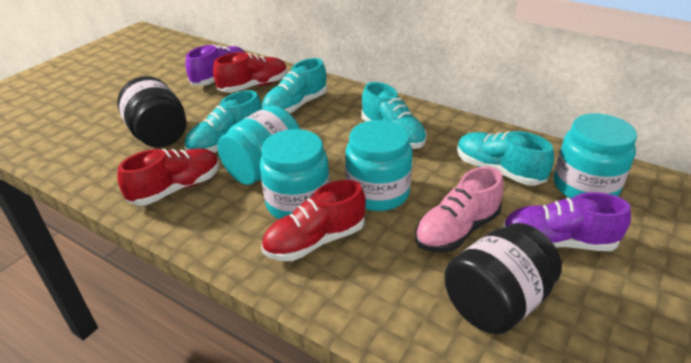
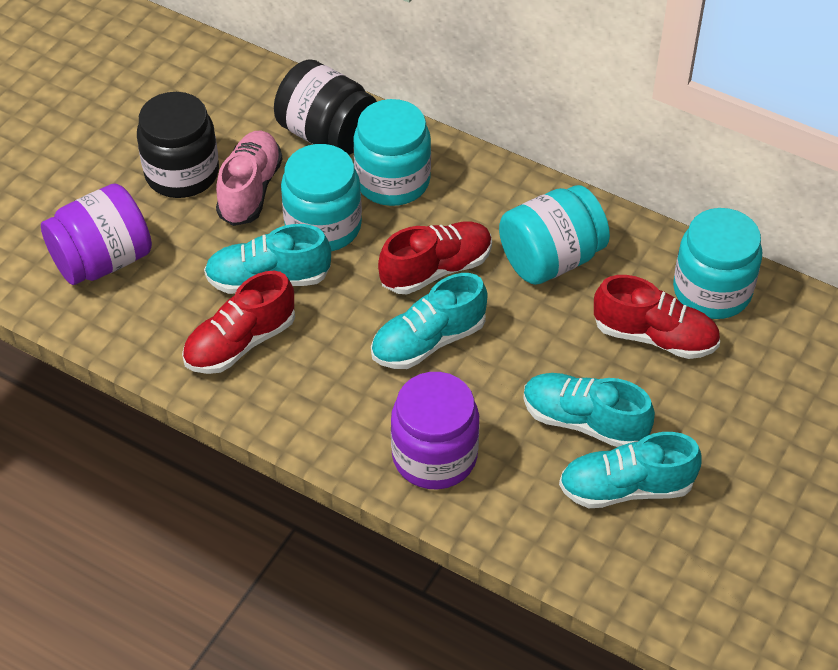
purple jar: 0 -> 2
purple shoe: 2 -> 0

